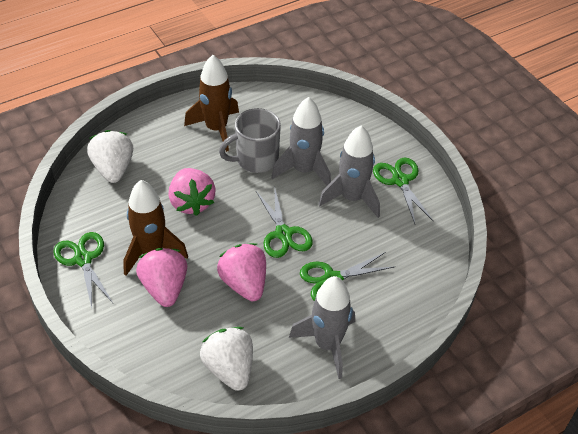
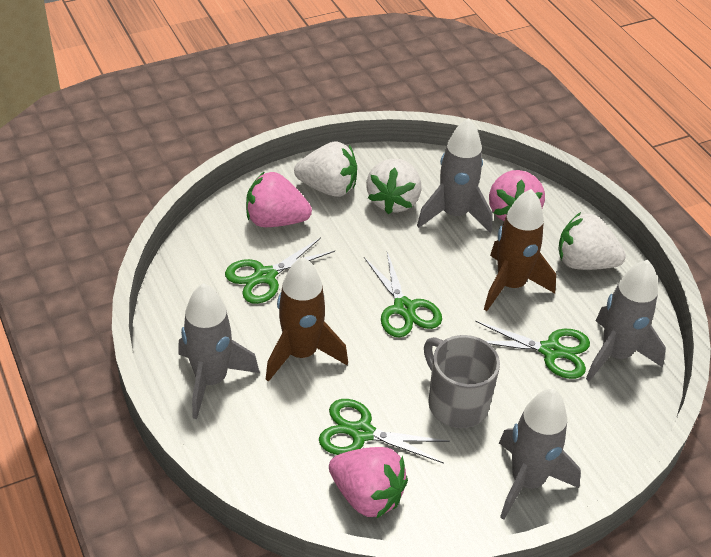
grey rocket: 3 -> 4
white strawberry: 2 -> 3

